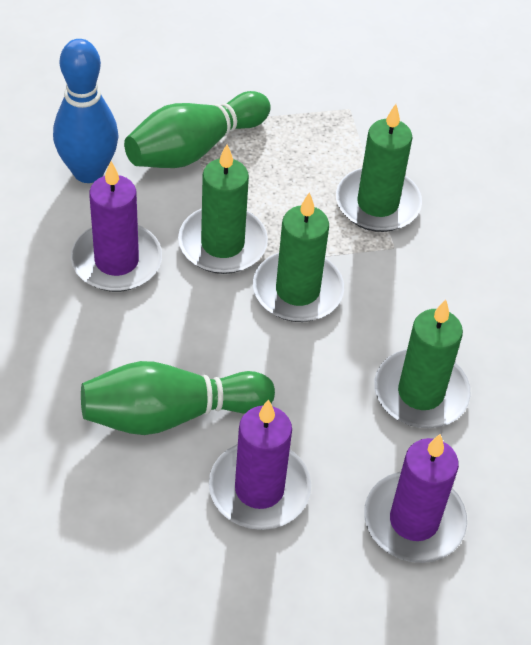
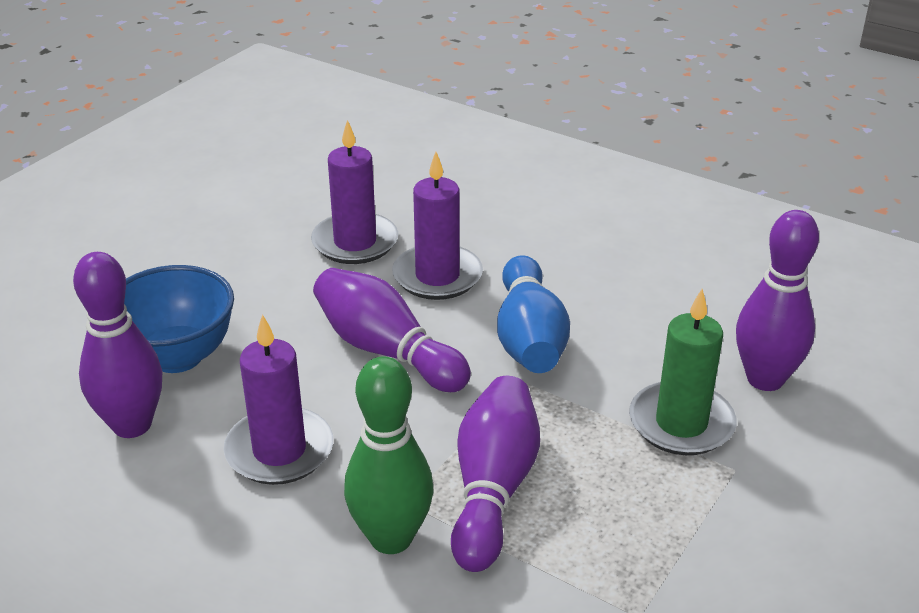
blue bowl: 0 -> 1
green bowling pin: 2 -> 1
green candle: 4 -> 1
purple bowling pin: 0 -> 4

